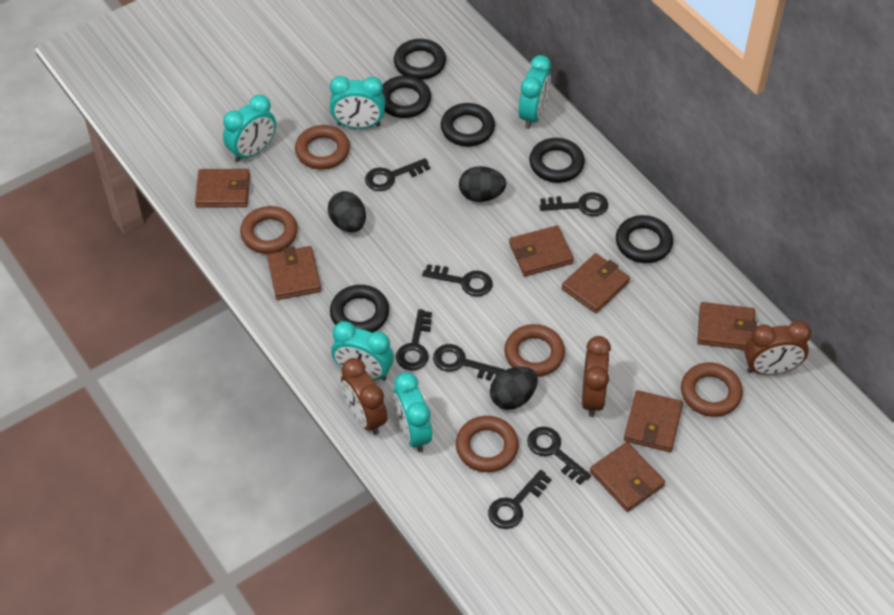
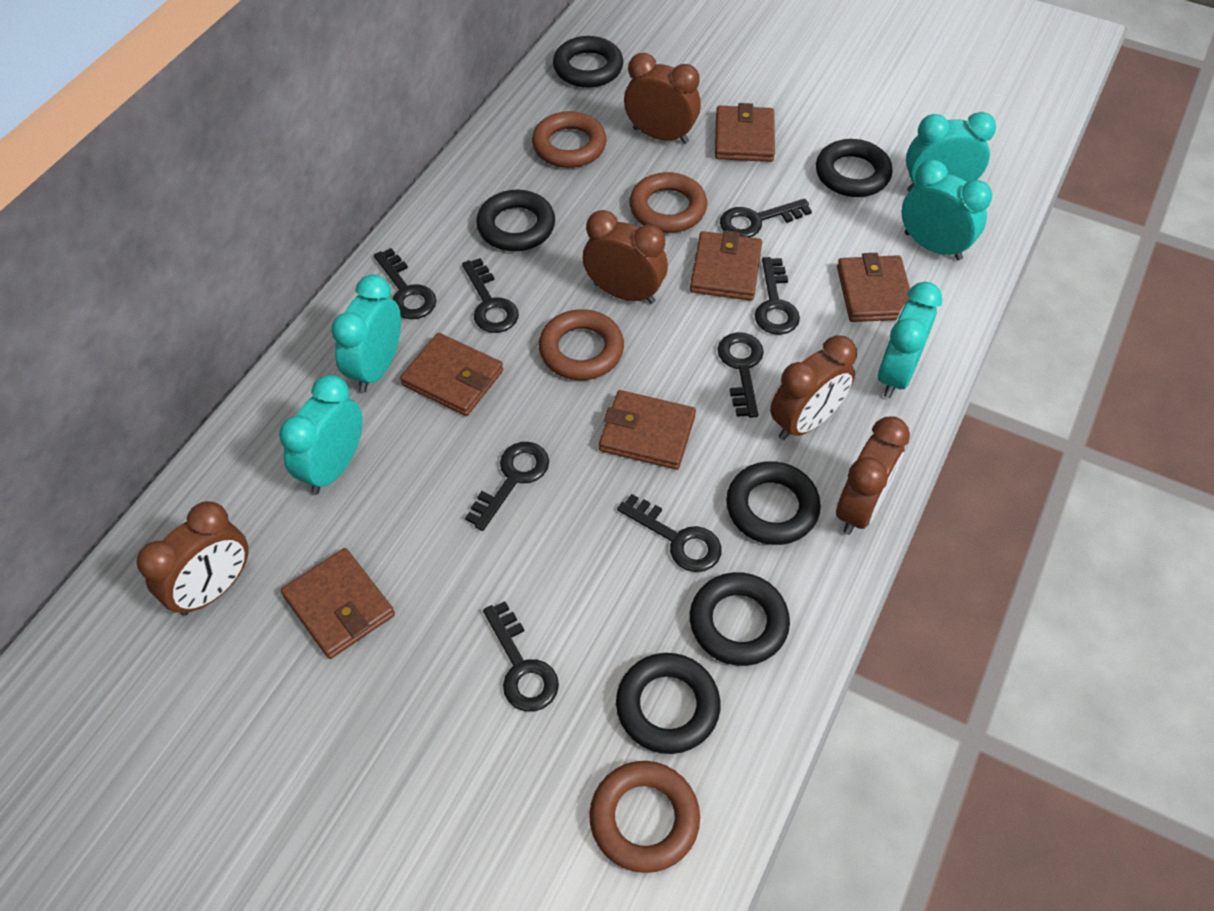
black egg: 3 -> 0
black key: 7 -> 8
brown clock: 3 -> 5
brown ring: 5 -> 4
brown wallet: 7 -> 6

